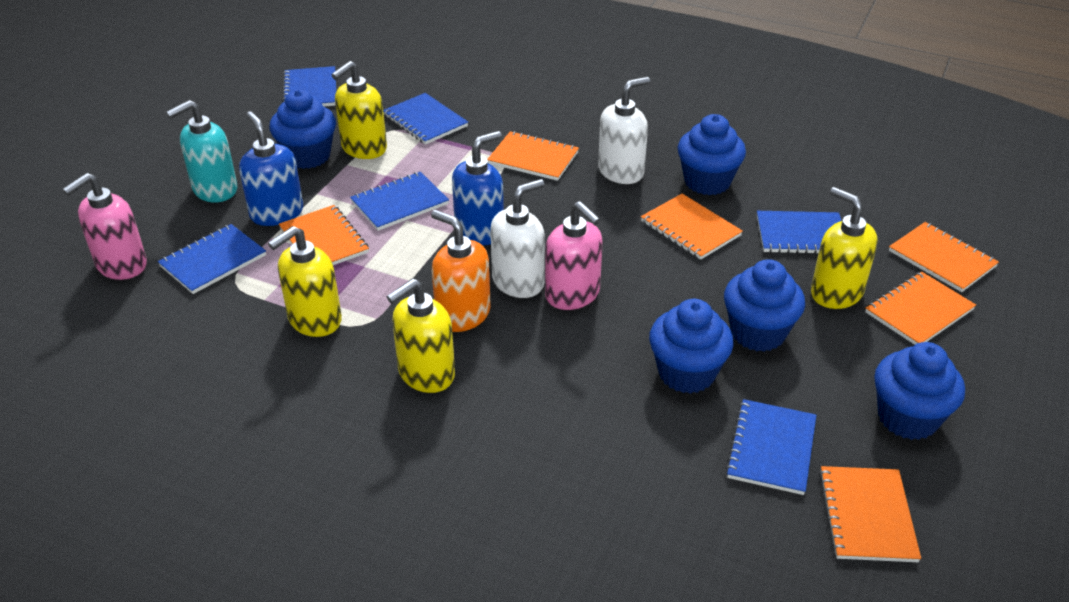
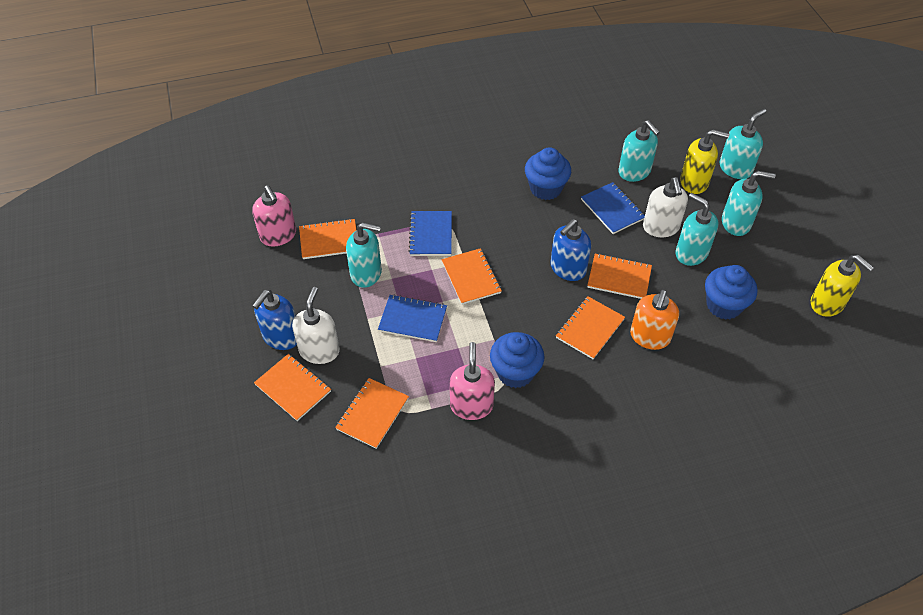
blue cupcake: 5 -> 3
blue notebook: 6 -> 3
turquoise soap dispenser: 1 -> 5
yellow soap dispenser: 4 -> 2

